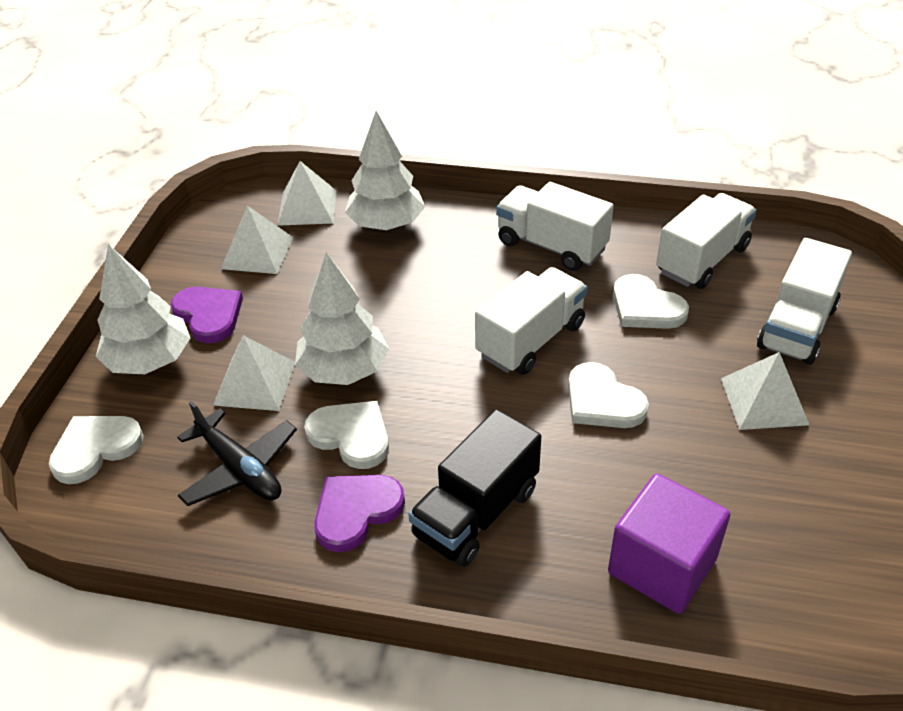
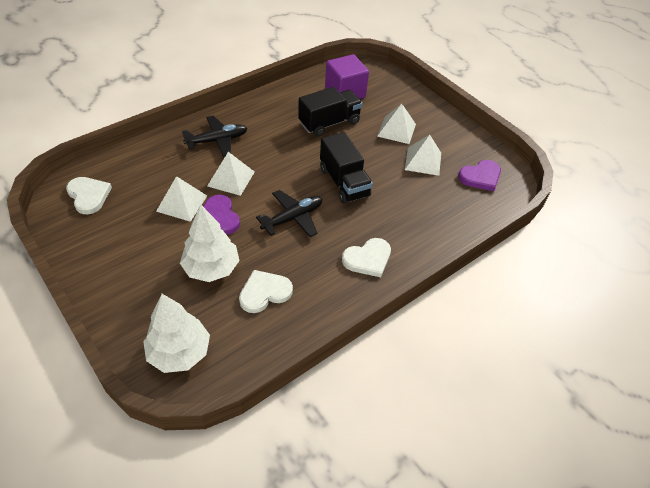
black plane: 1 -> 2
black truck: 1 -> 2
white heart: 4 -> 3
white tree: 3 -> 2
white truck: 4 -> 0

